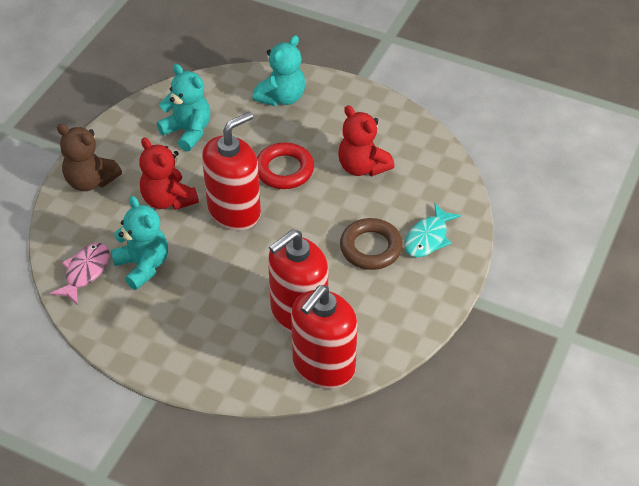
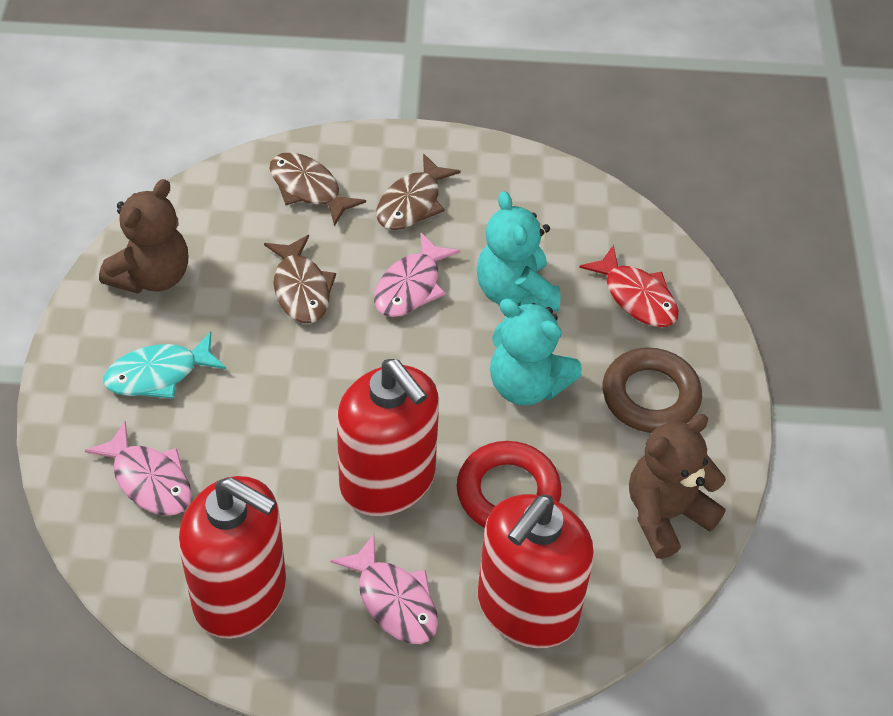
brown fish: 0 -> 3
brown teddy bear: 1 -> 2
pink fish: 1 -> 3
red fish: 0 -> 1
red teddy bear: 2 -> 0
turquoise teddy bear: 3 -> 2

